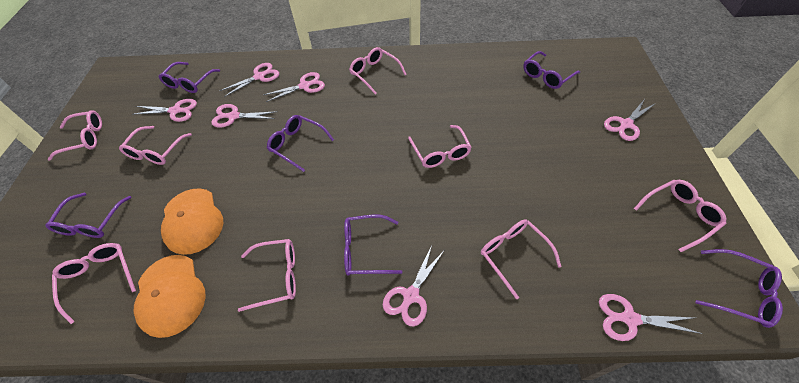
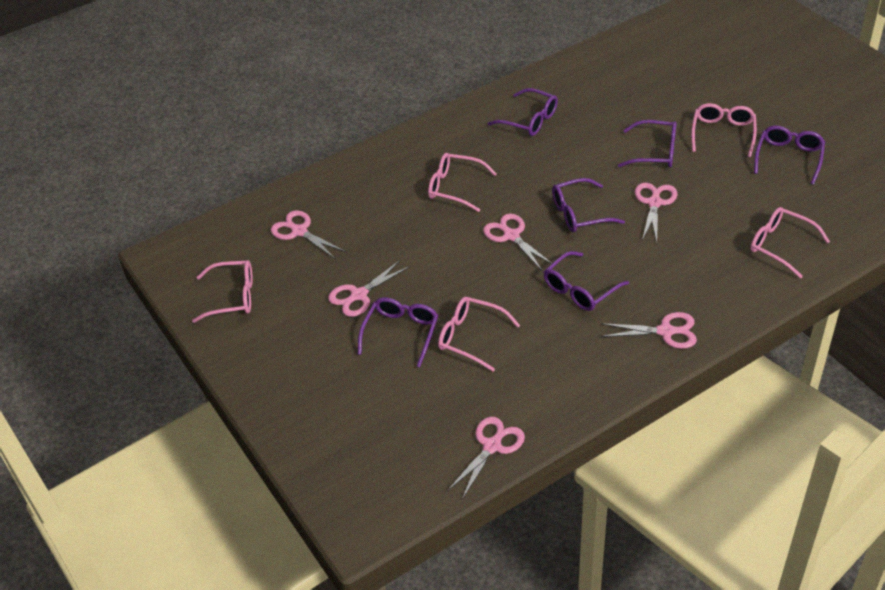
orange cap: 2 -> 0
pink glasses: 8 -> 5
pink scissors: 7 -> 6

